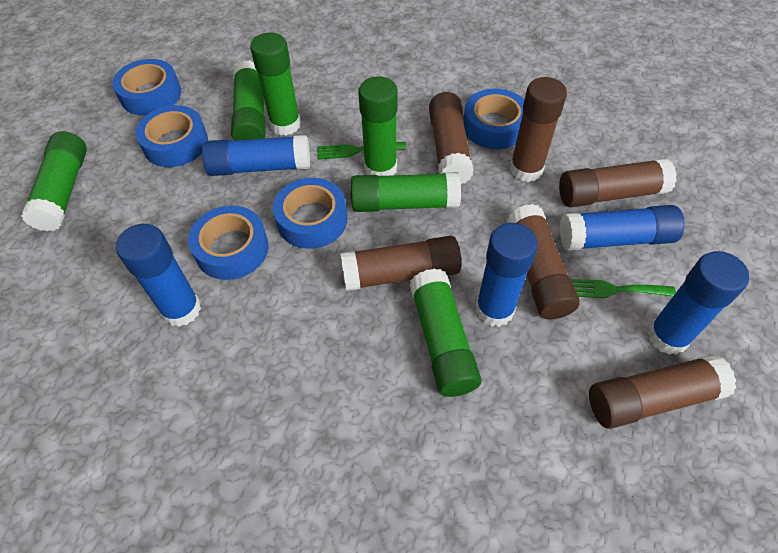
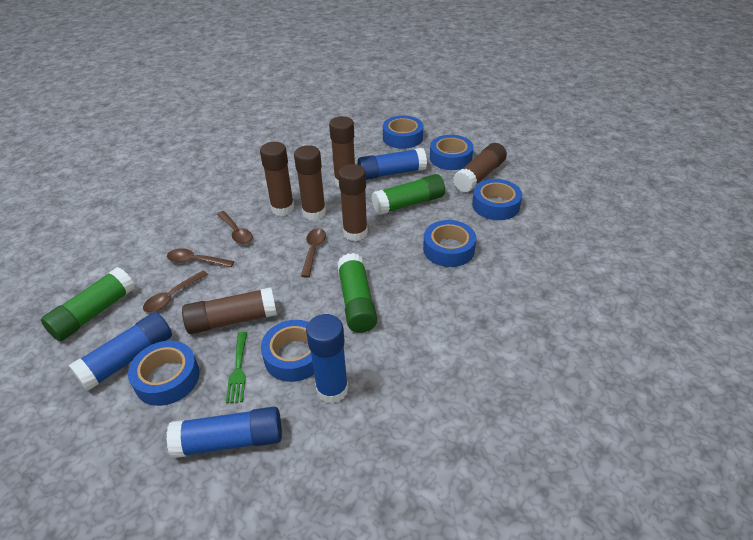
blue glue stick: 5 -> 4
blue tape: 5 -> 6
brown spoon: 0 -> 4
green fork: 2 -> 1
green glue stick: 6 -> 3

